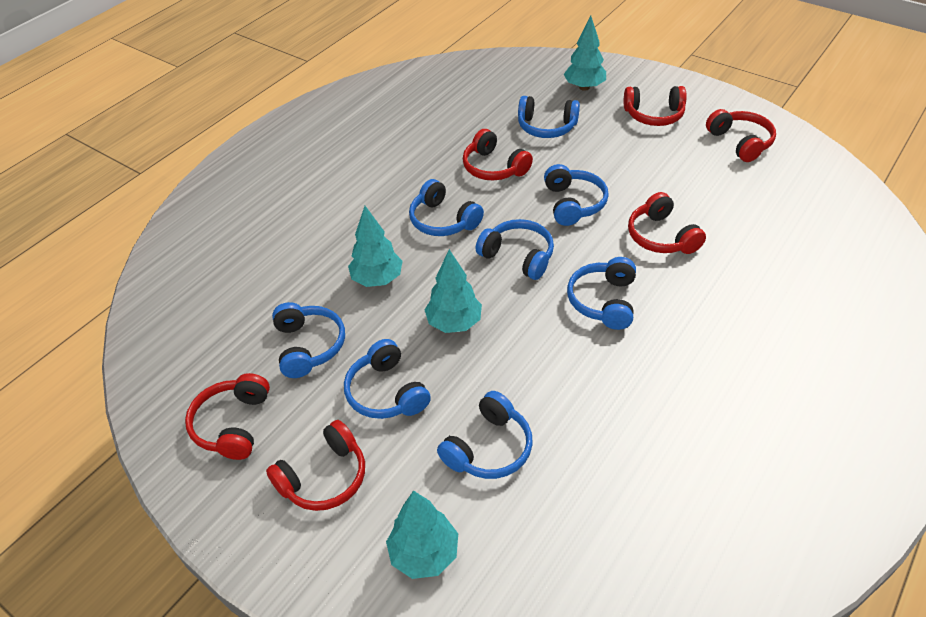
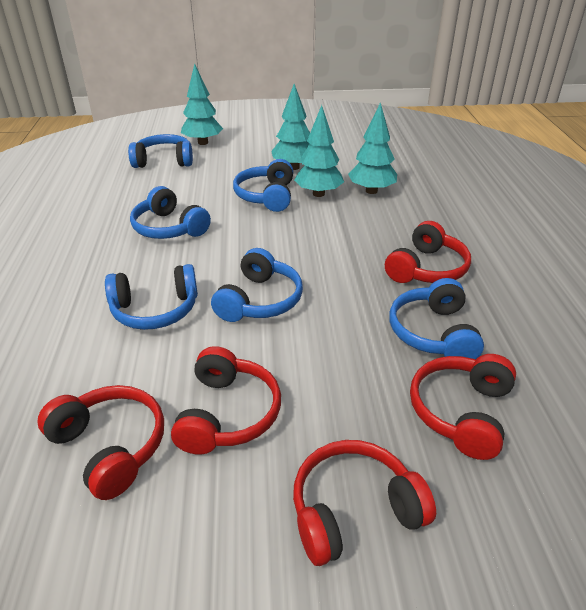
blue headphones: 8 -> 6
red headphones: 6 -> 5

